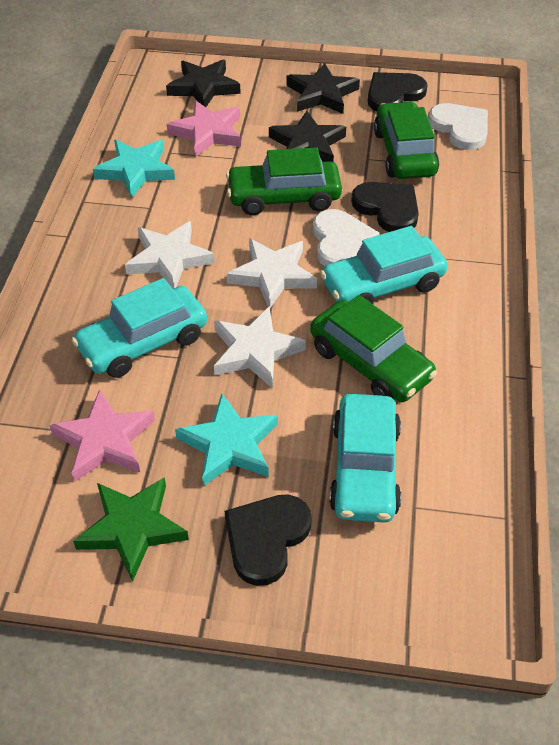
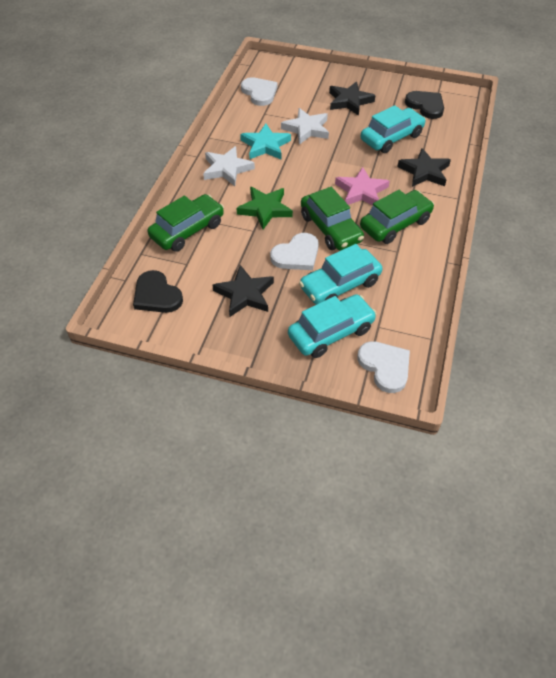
black heart: 3 -> 2
pink star: 2 -> 1
turquoise star: 2 -> 1
white heart: 2 -> 3
white star: 3 -> 2

